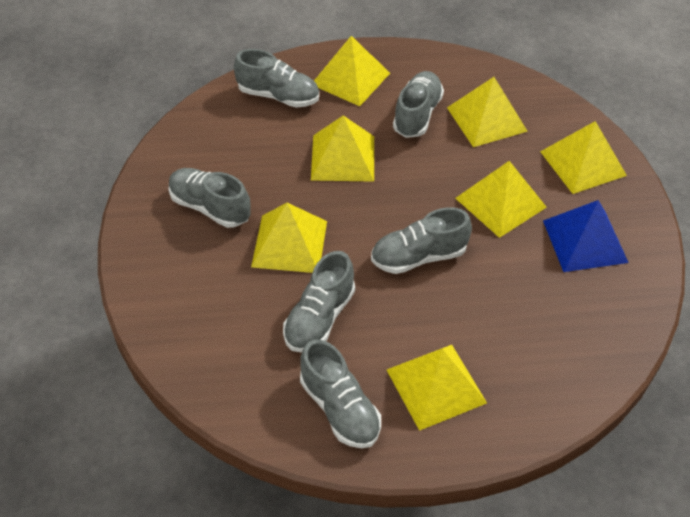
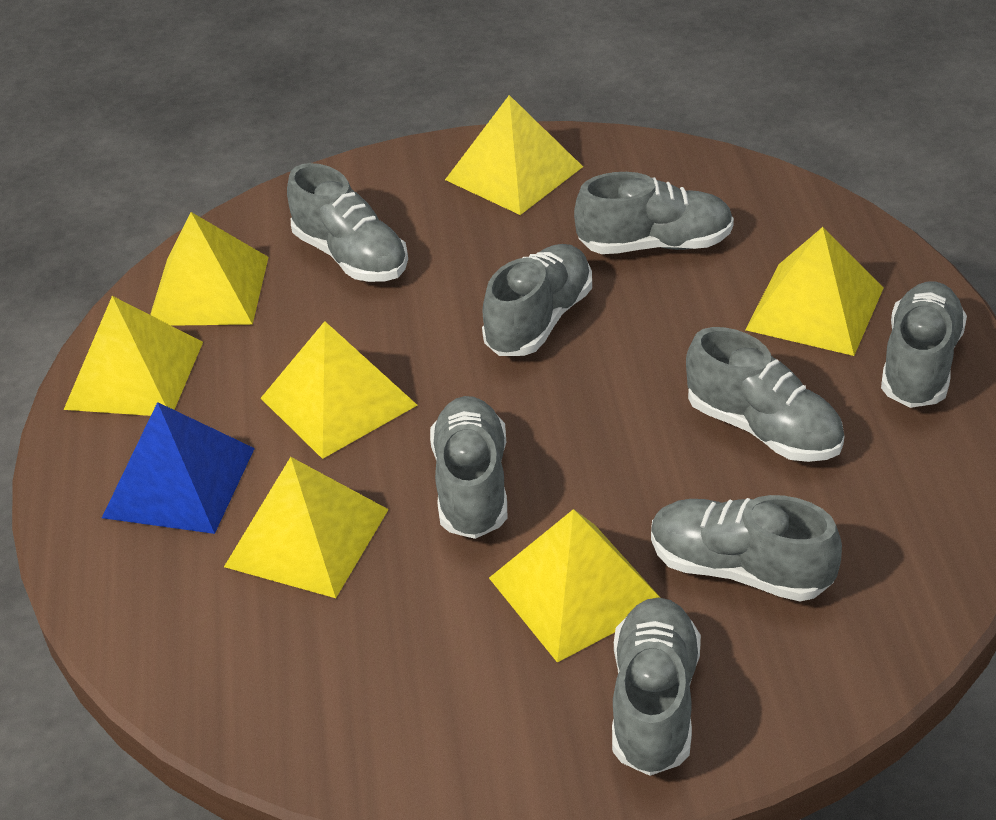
grey shoe: 6 -> 8

